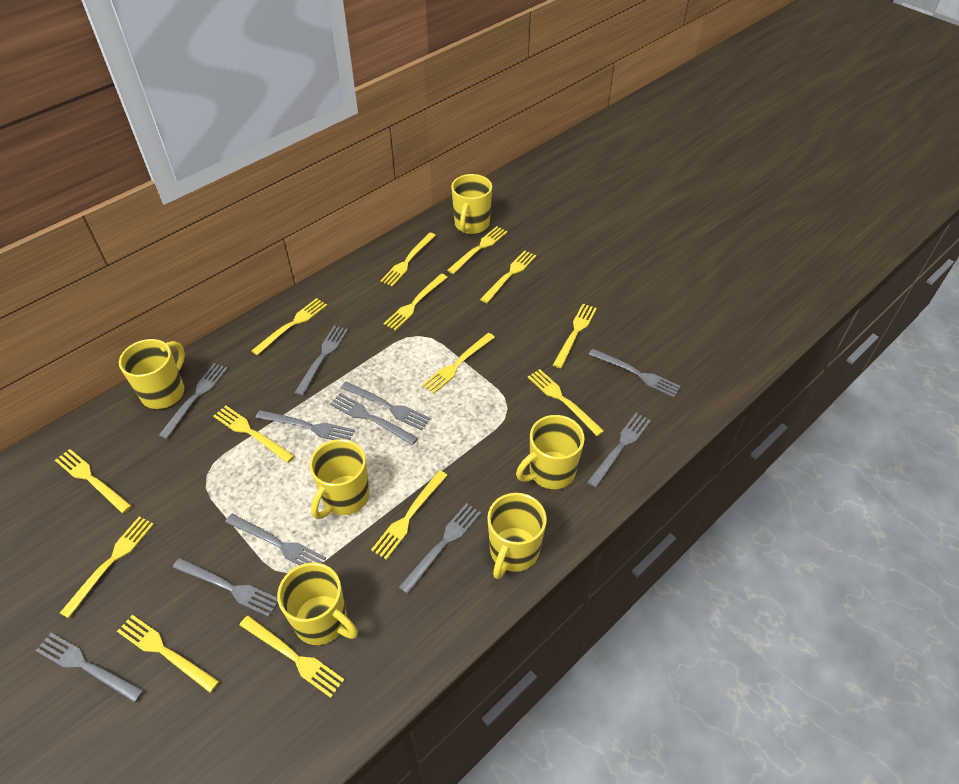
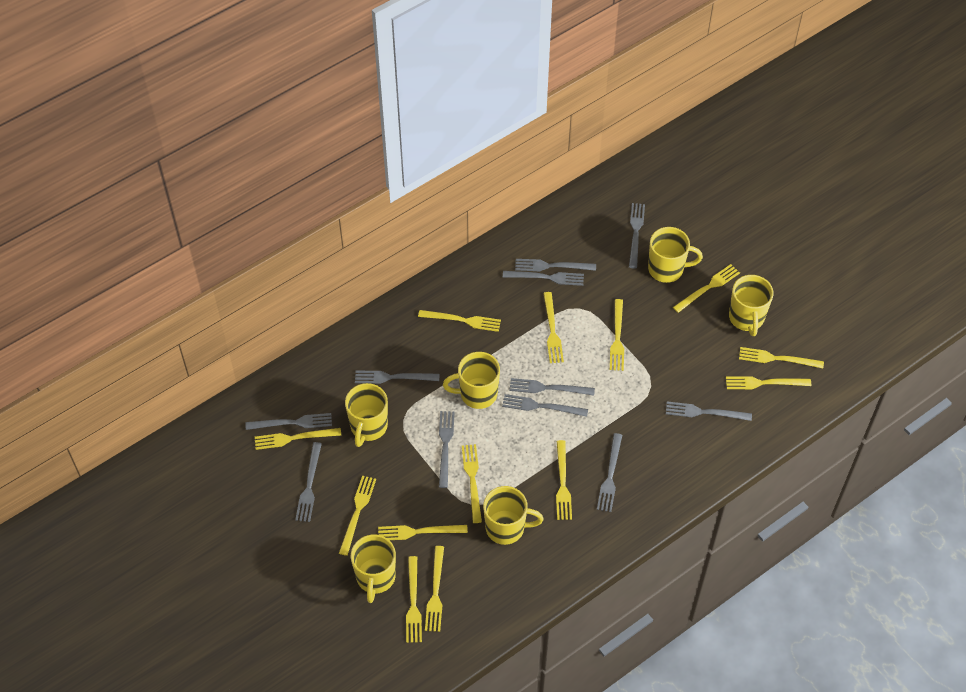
yellow fork: 14 -> 13

